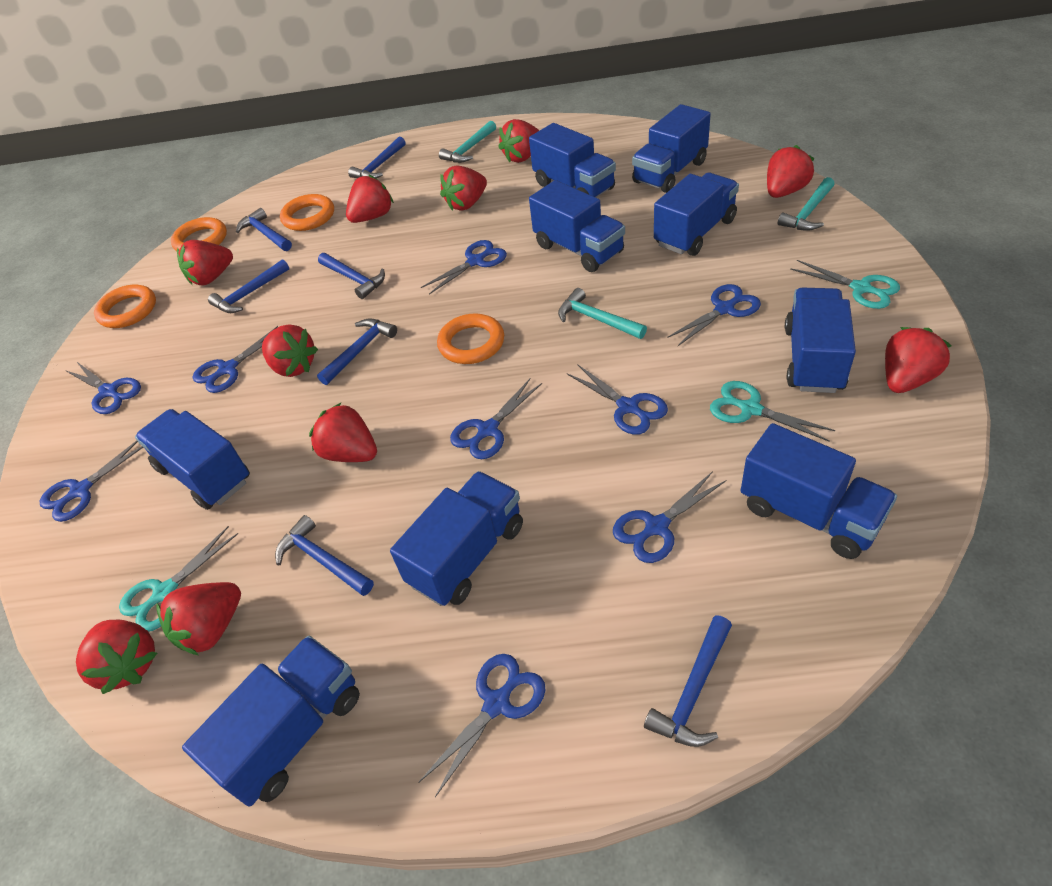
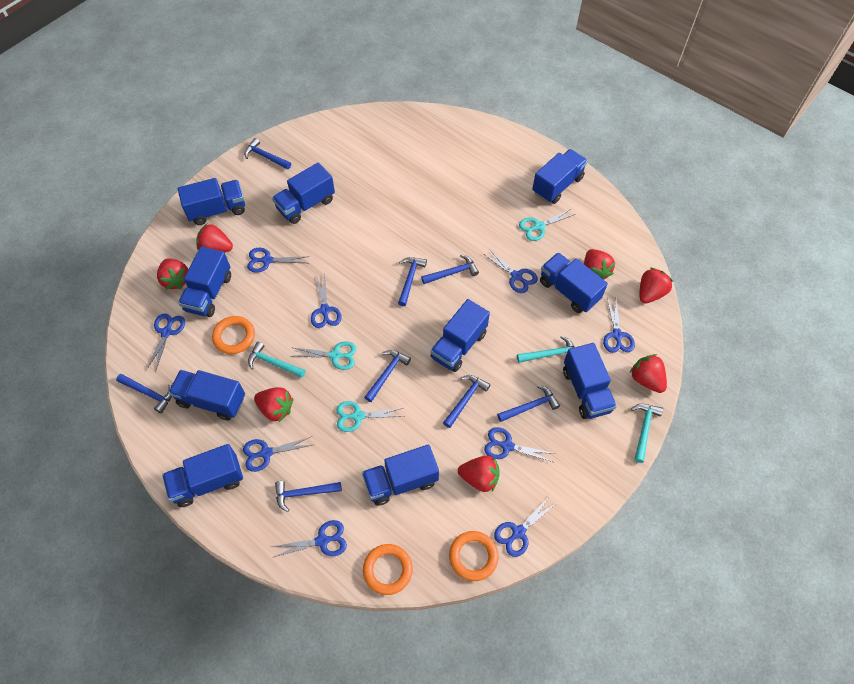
blue hammer: 7 -> 8
blue truck: 9 -> 10
orange ring: 4 -> 3
red strawberry: 10 -> 7

